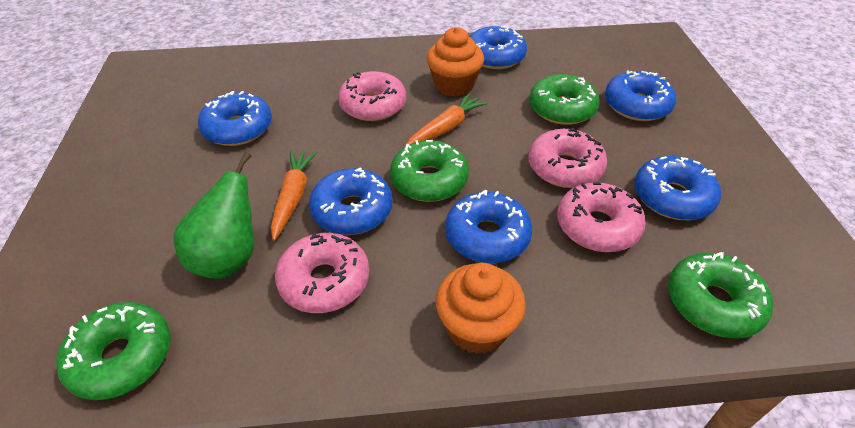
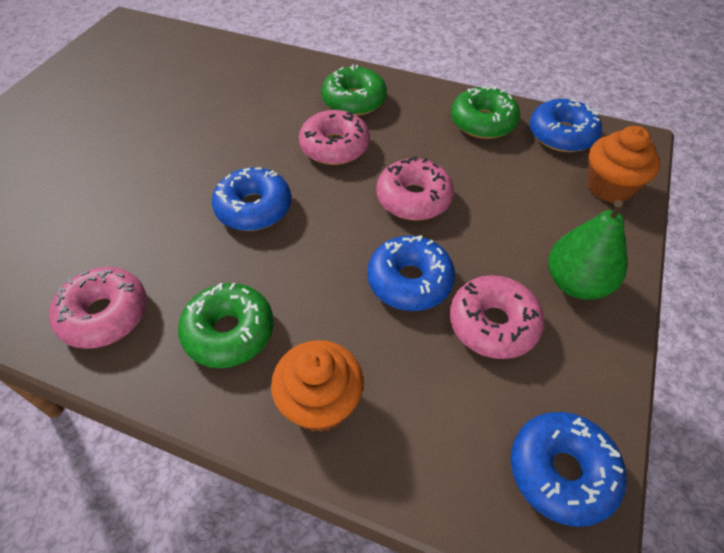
blue donut: 6 -> 4
green donut: 4 -> 3
orange carrot: 2 -> 0

